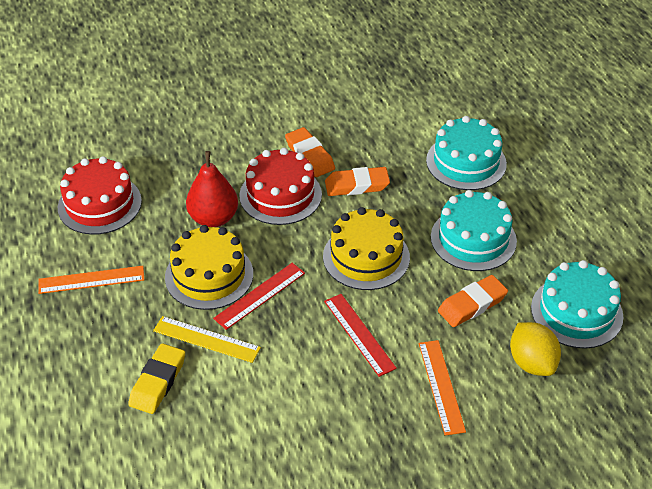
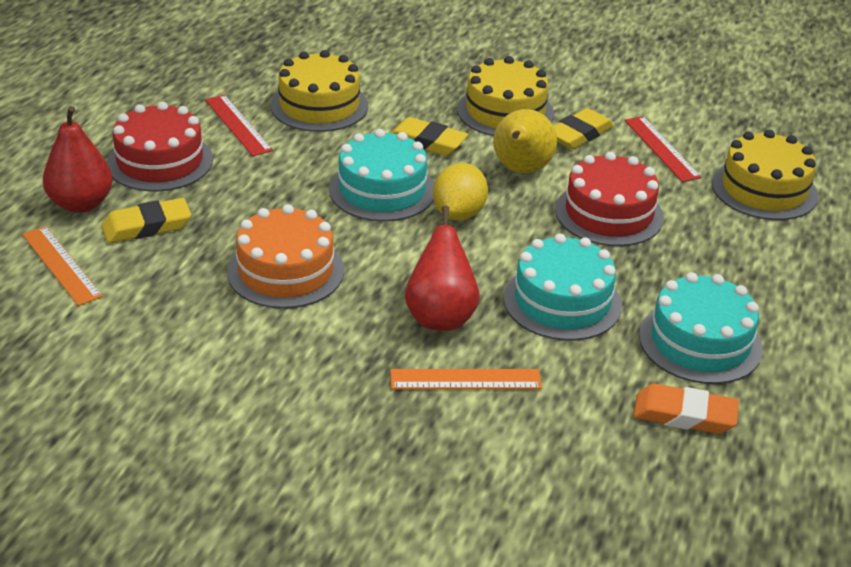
orange cake: 0 -> 1
orange eraser: 3 -> 1
red pear: 1 -> 2
yellow cake: 2 -> 3
yellow eraser: 1 -> 3
yellow pear: 0 -> 1
yellow ruler: 1 -> 0

